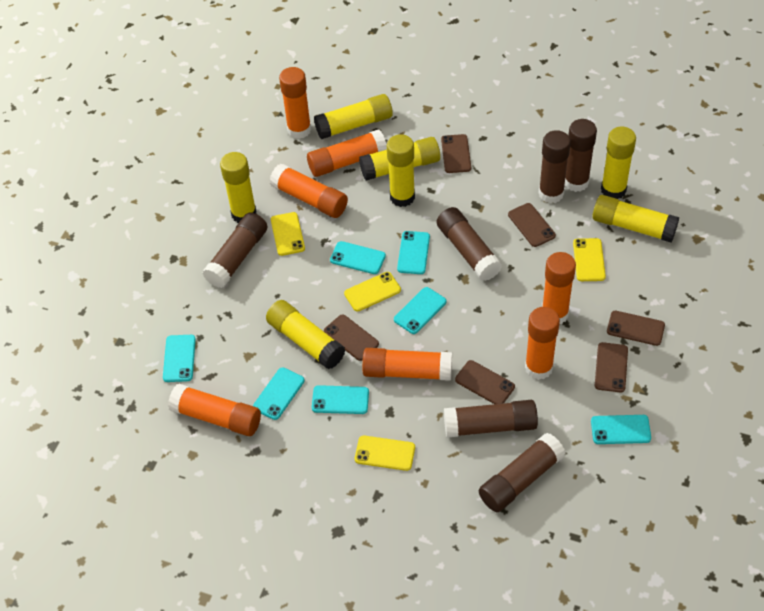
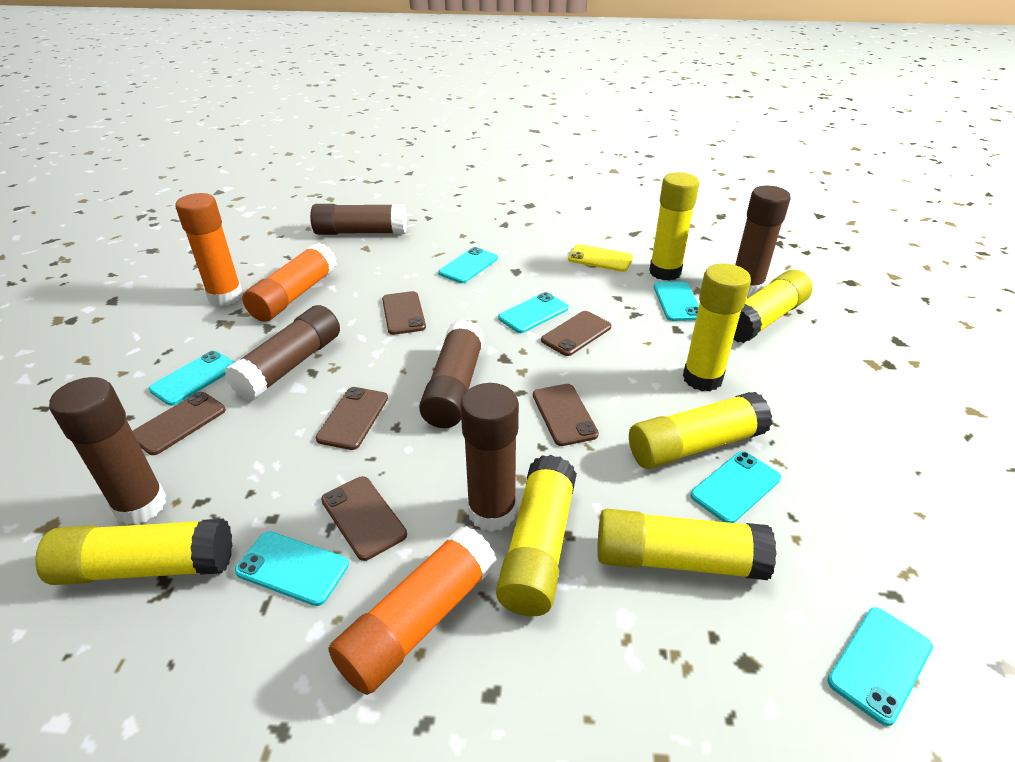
orange glue stick: 7 -> 3
yellow phone: 4 -> 1

